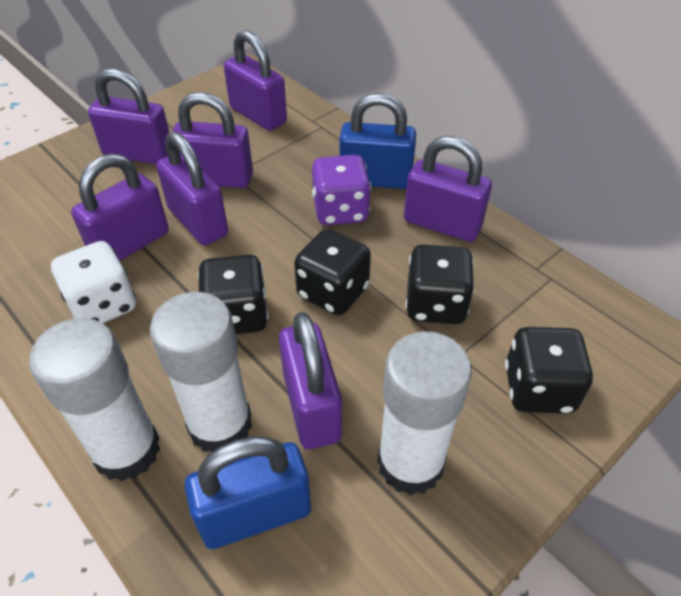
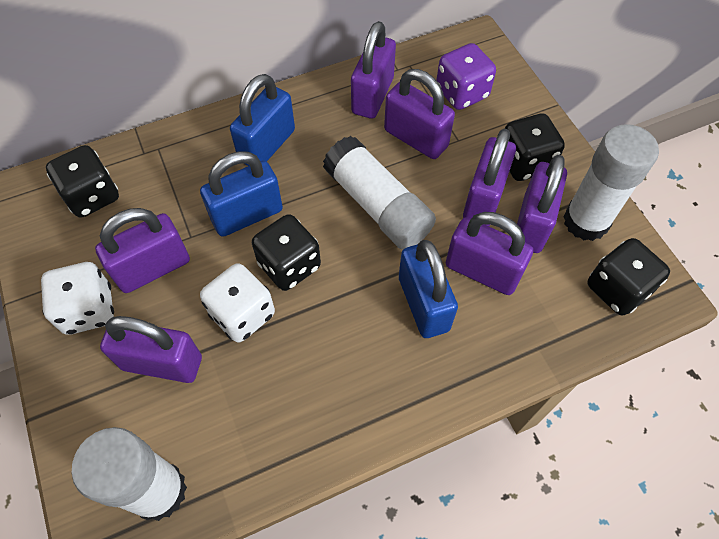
blue padlock: 2 -> 3
white dice: 1 -> 2

